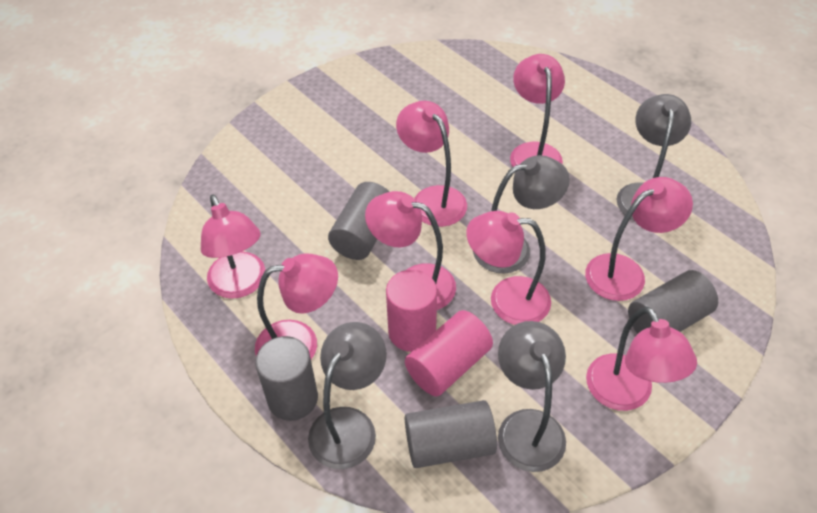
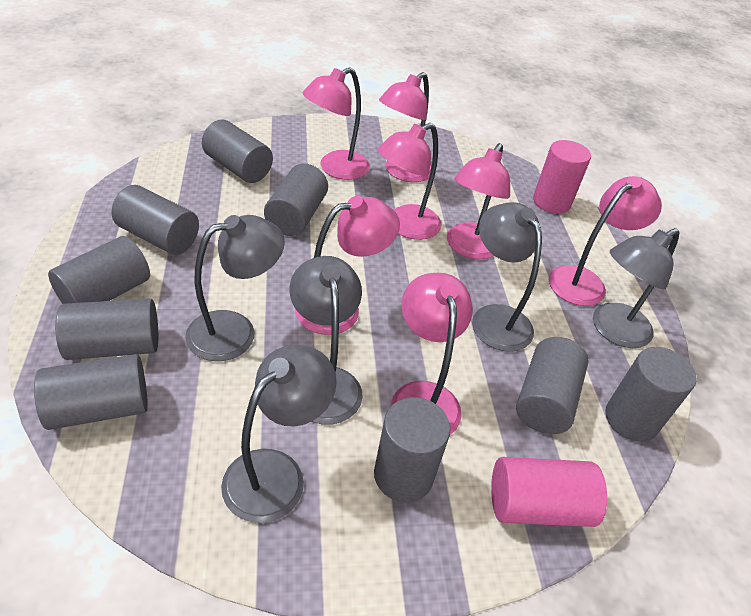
grey cylinder: 4 -> 9
grey lamp: 4 -> 5
pink lamp: 8 -> 7

